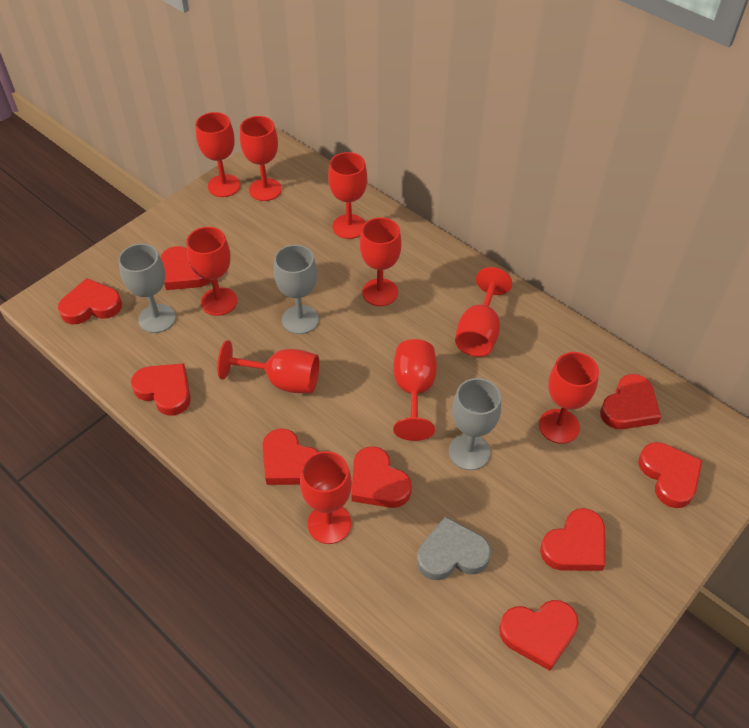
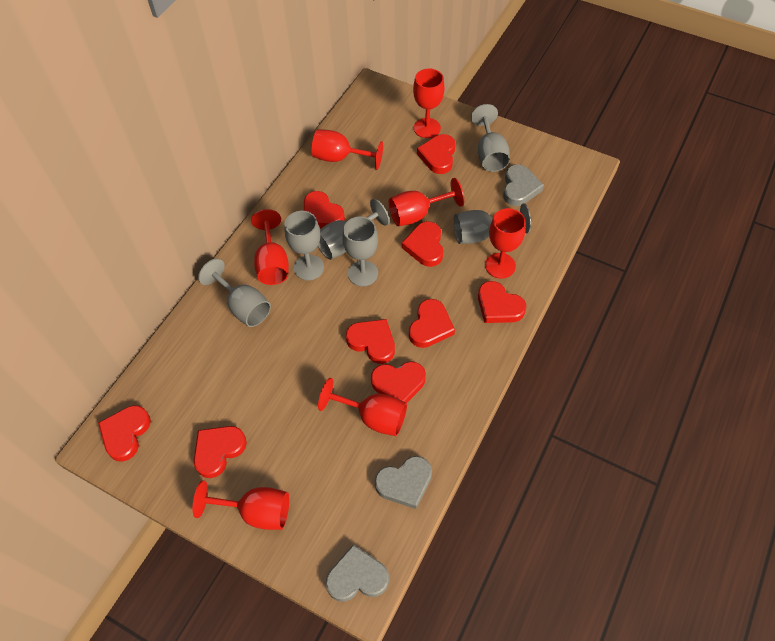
grey goblet: 3 -> 6
grey heart: 1 -> 3
red goblet: 10 -> 7

